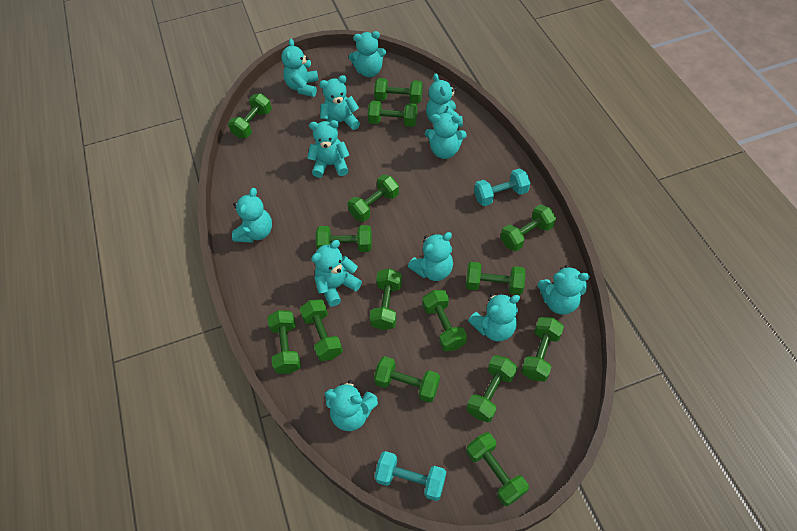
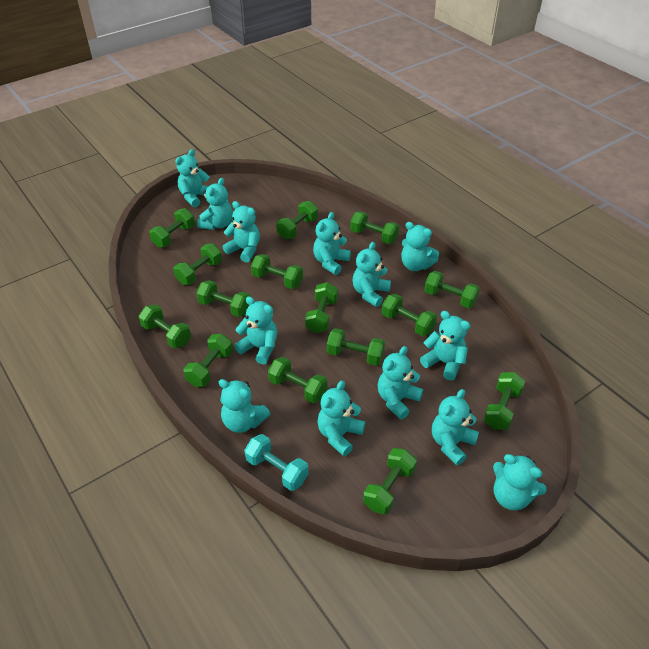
turquoise dumbbell: 2 -> 1
turquoise teddy bear: 12 -> 13

